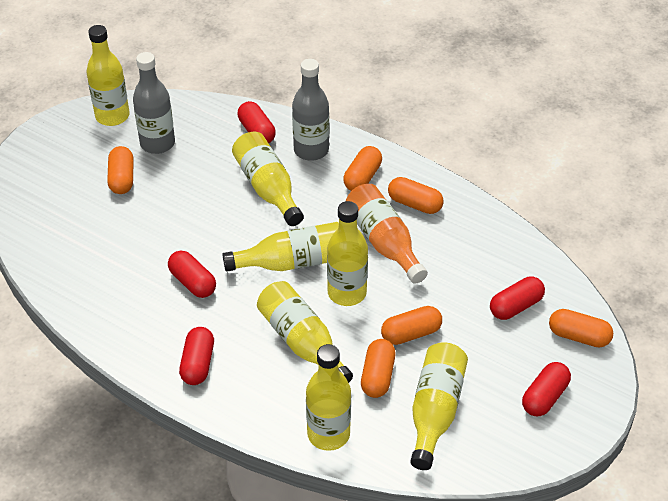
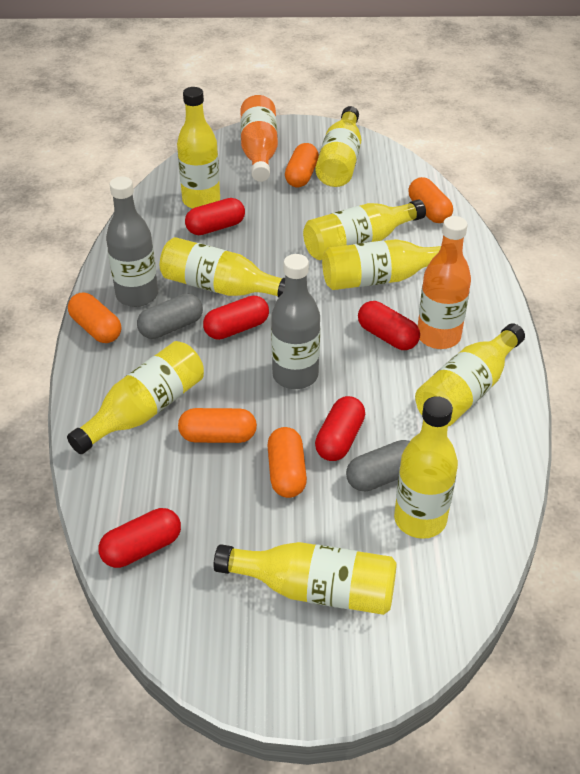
grey capsule: 0 -> 2
orange bottle: 1 -> 2
orange capsule: 6 -> 5
yellow bottle: 7 -> 9

